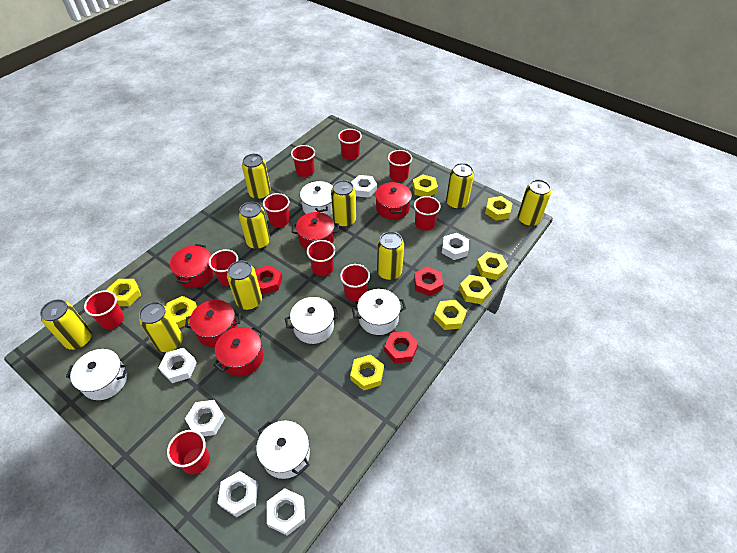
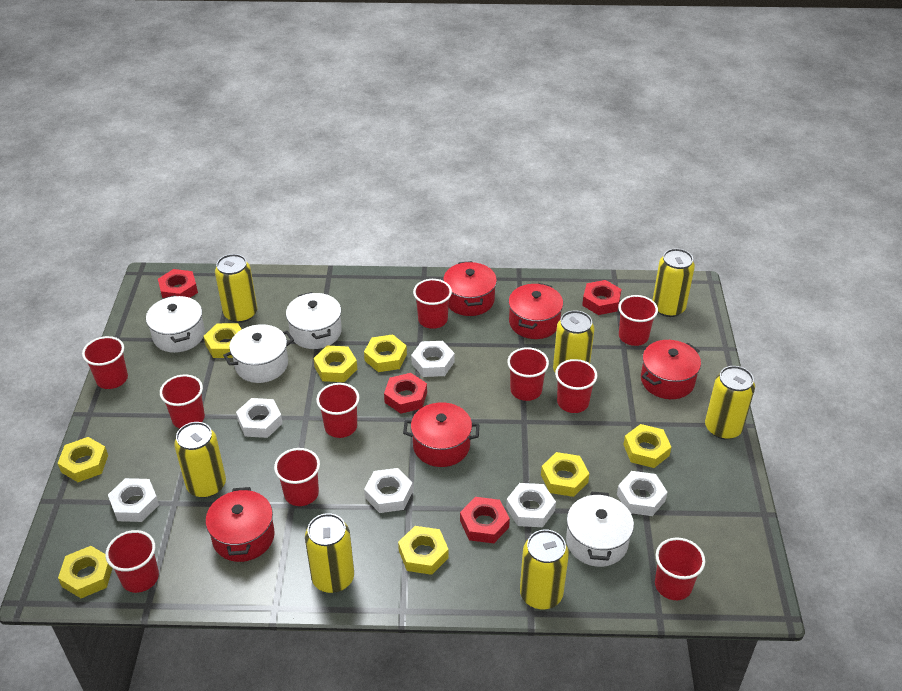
red nut: 3 -> 4
white pot: 5 -> 4
yellow can: 9 -> 7

